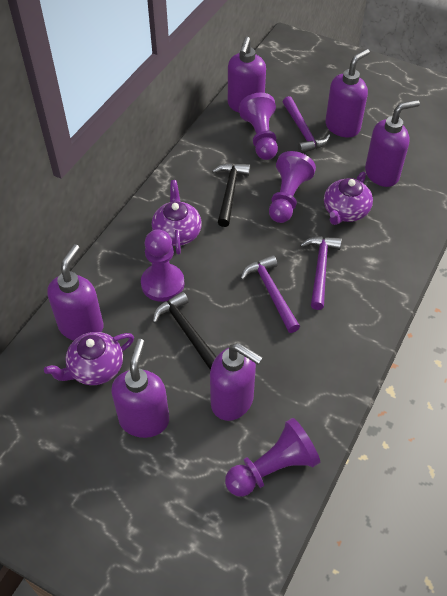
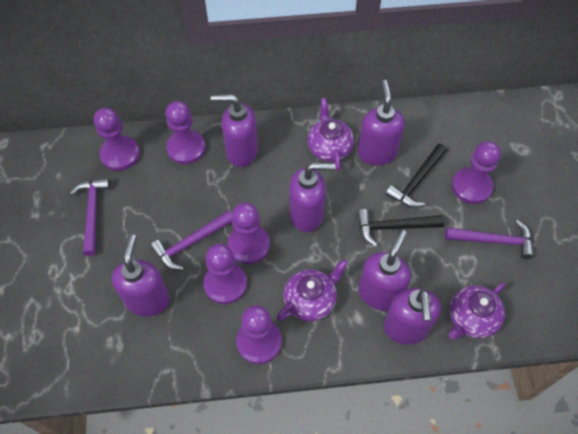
purple pawn: 4 -> 6

